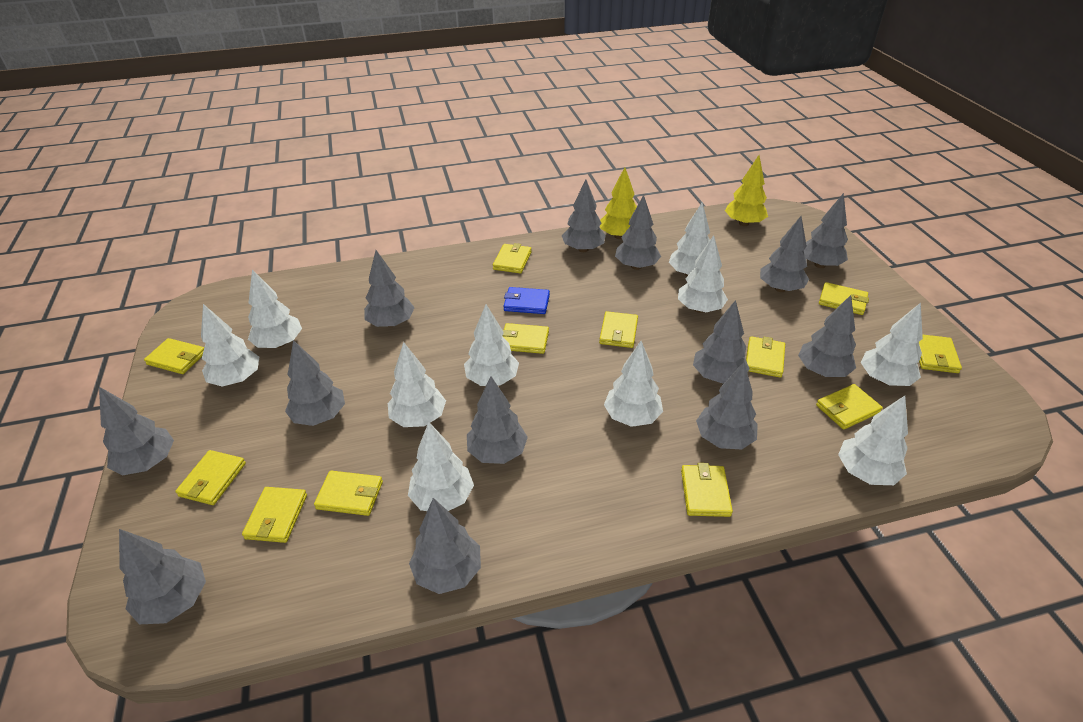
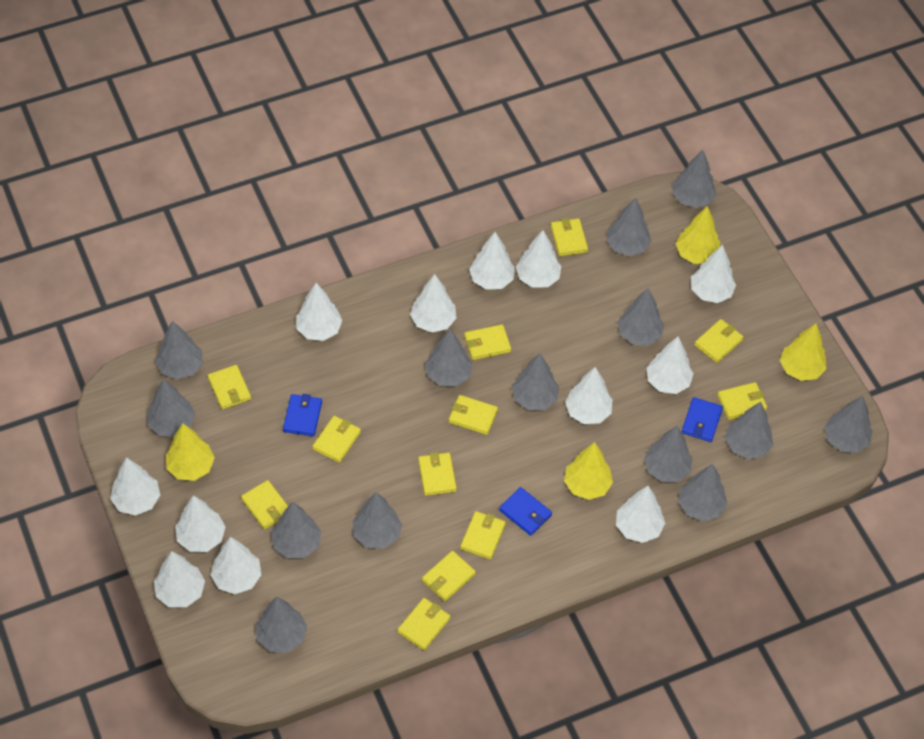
blue wallet: 1 -> 3
grey tree: 13 -> 14
white tree: 10 -> 12
yellow tree: 2 -> 4

